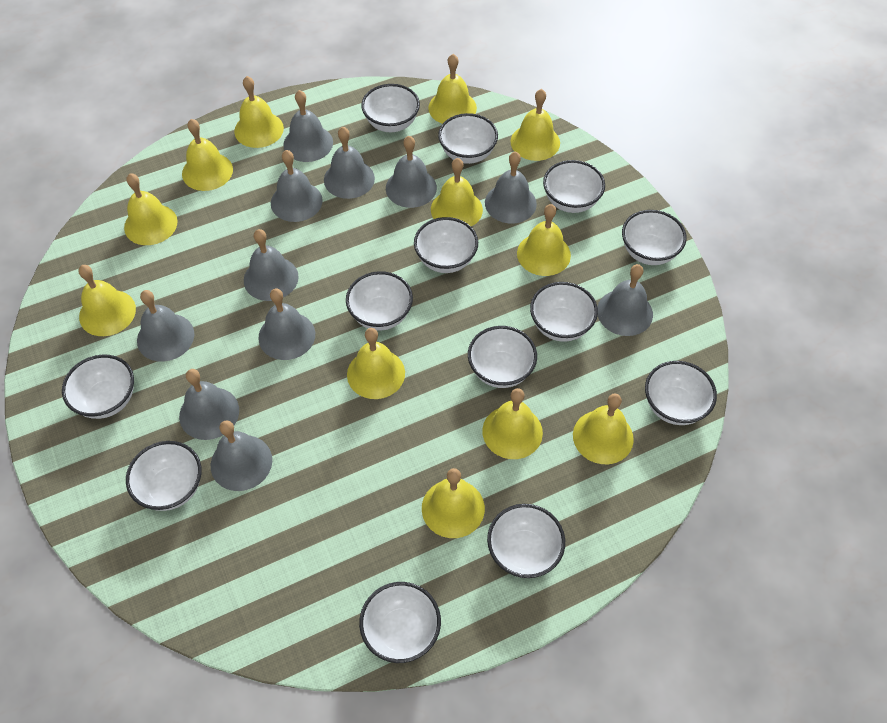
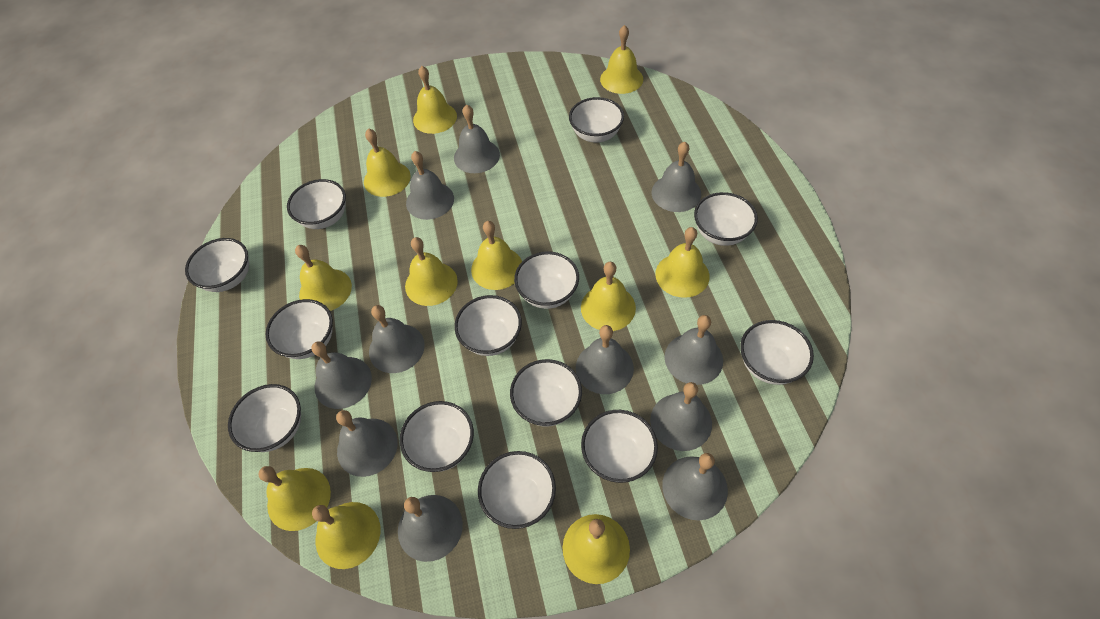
yellow bell: 12 -> 11

